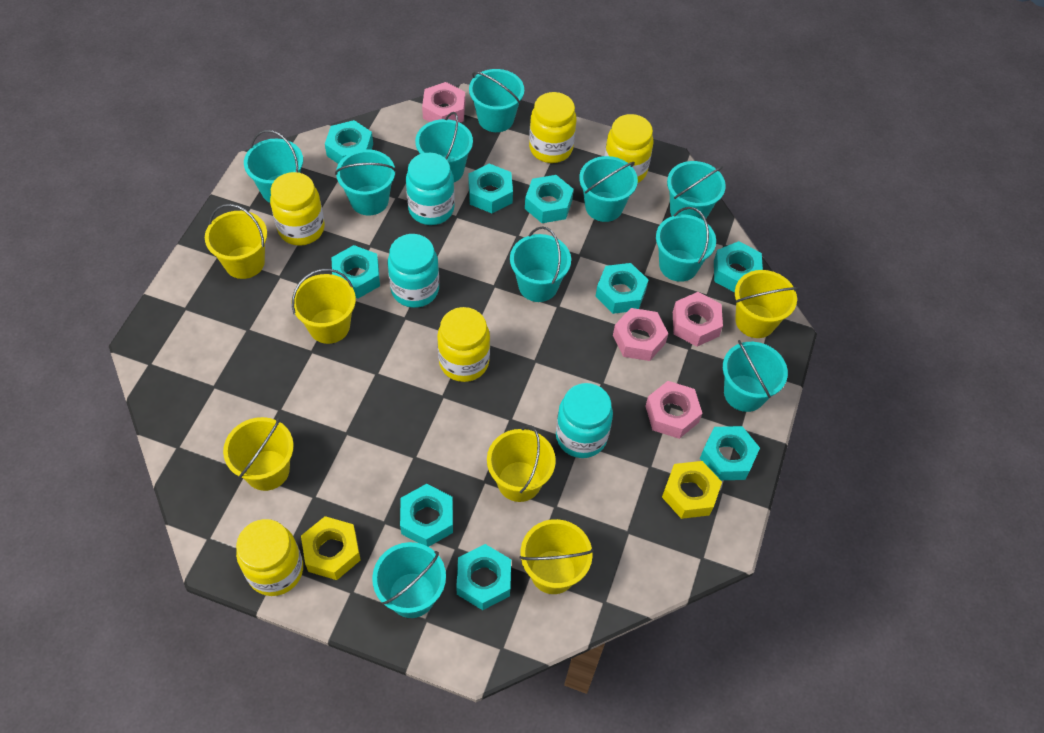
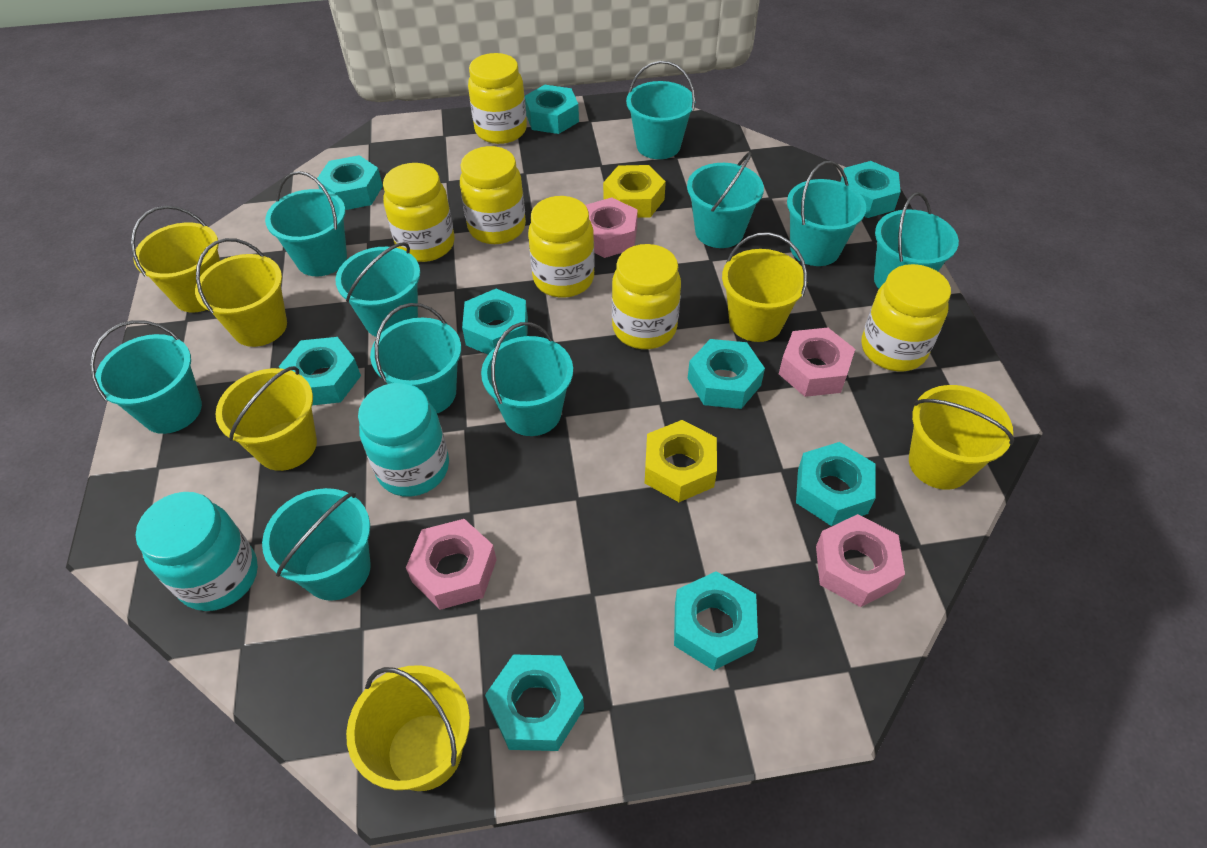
turquoise jar: 3 -> 2
yellow jar: 5 -> 6

